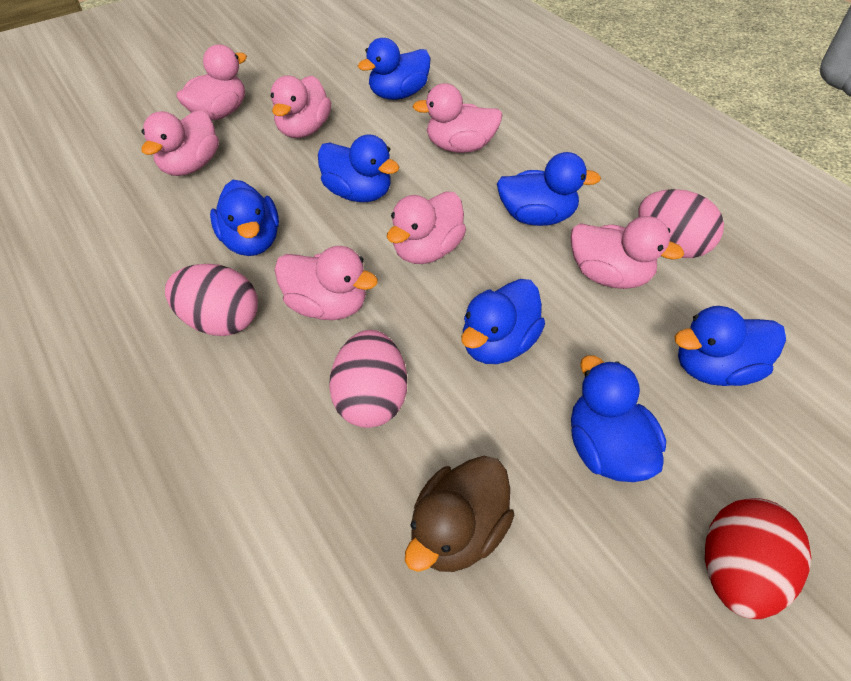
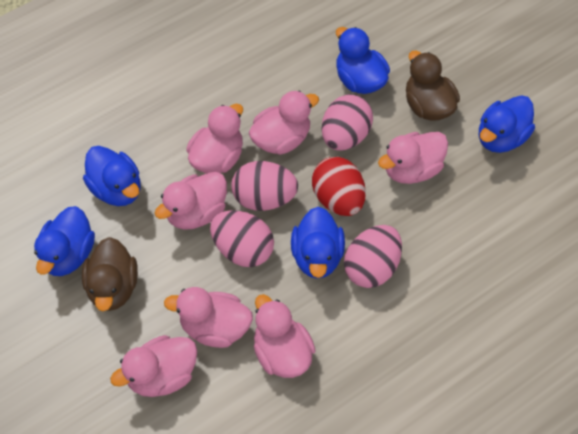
blue duck: 7 -> 5
brown duck: 1 -> 2
pink egg: 3 -> 4

